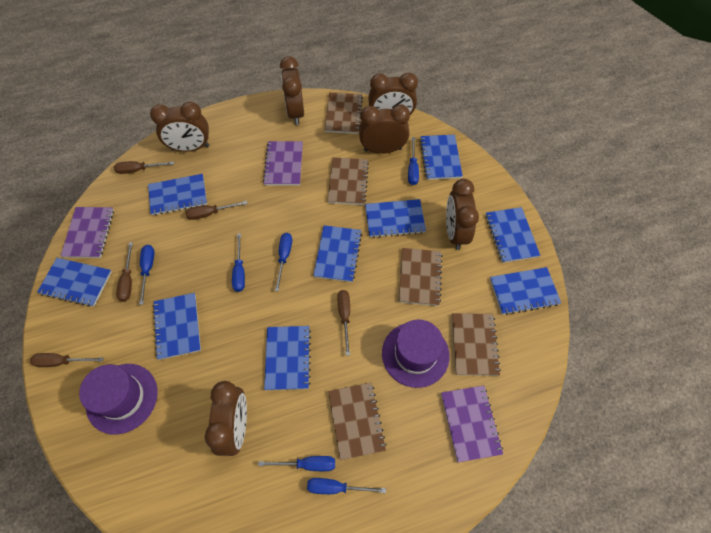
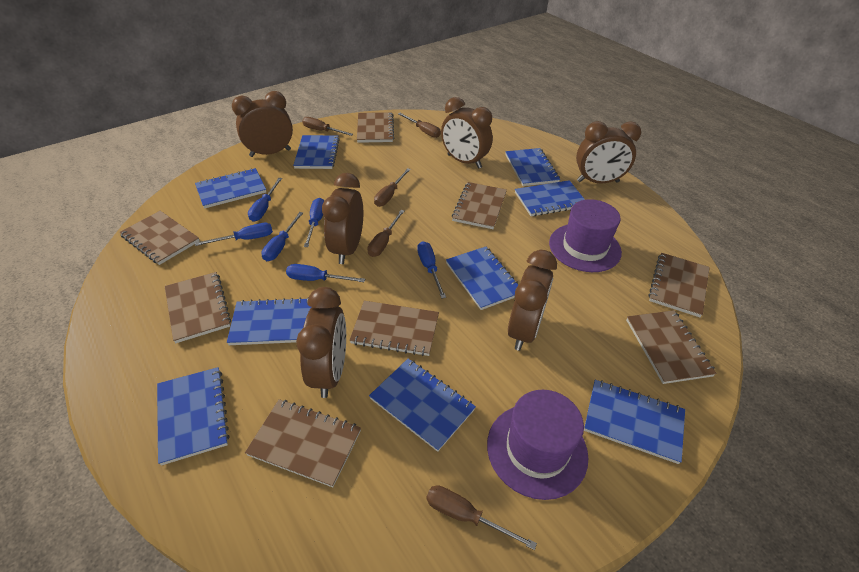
brown notebook: 5 -> 8
purple notebook: 3 -> 0

